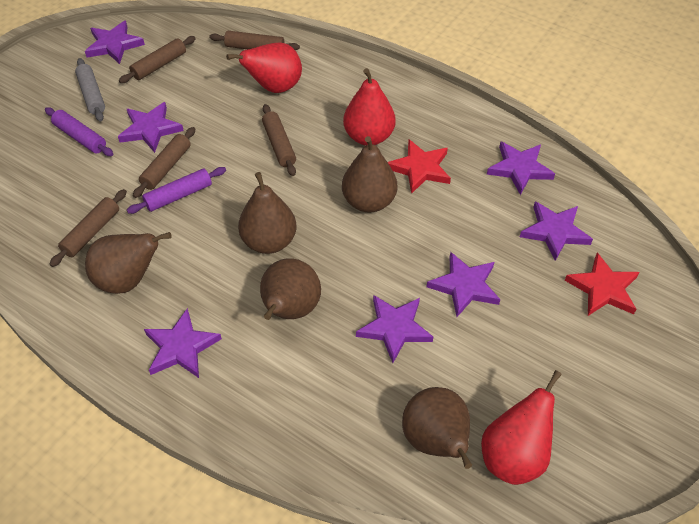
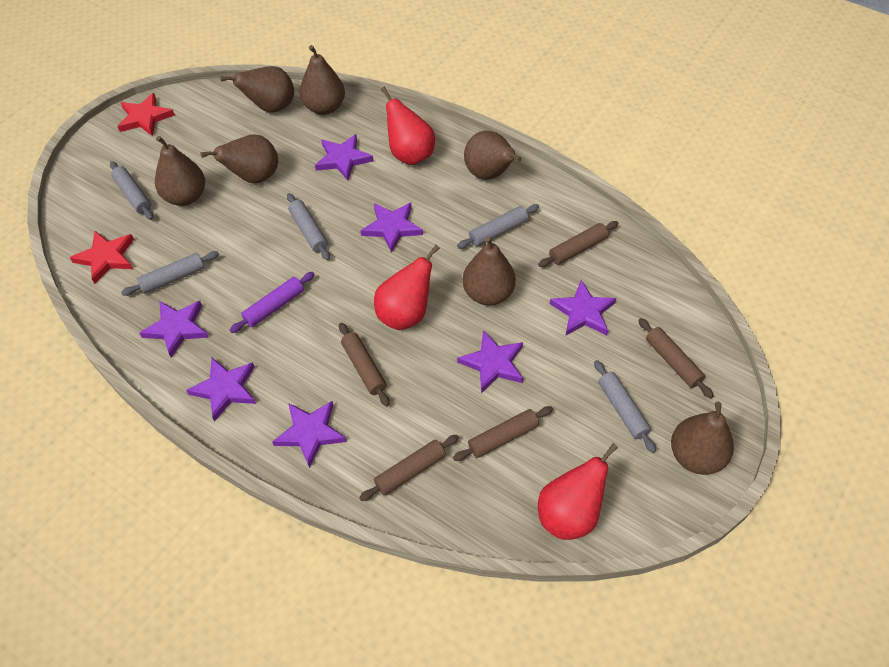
brown pear: 5 -> 7
grey rolling pin: 1 -> 5
purple rolling pin: 2 -> 1

